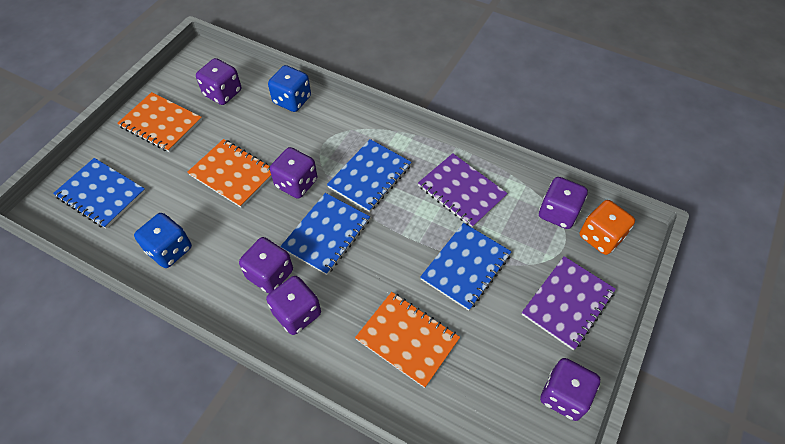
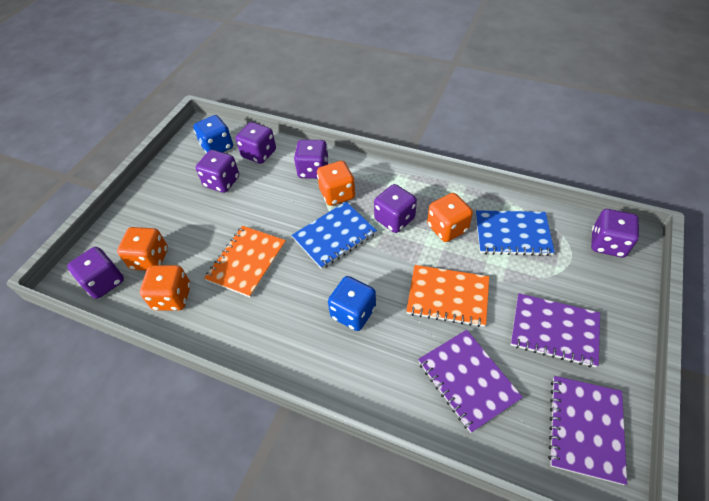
blue notebook: 4 -> 2
orange dice: 1 -> 4
orange notebook: 3 -> 2
purple notebook: 2 -> 3

